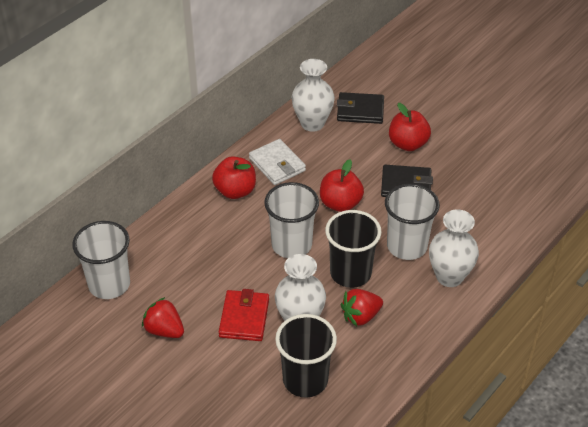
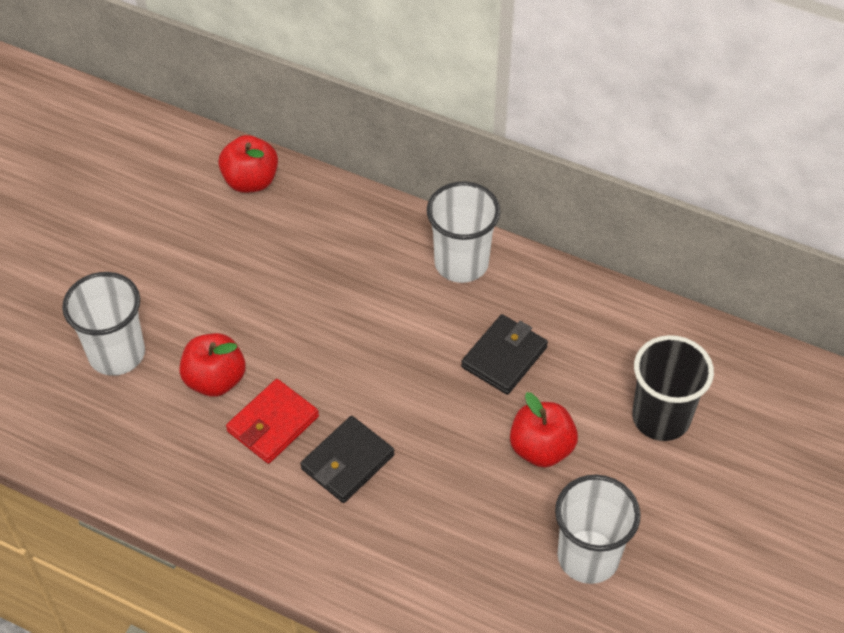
black cup: 2 -> 1
red strawberry: 2 -> 0
white vase: 3 -> 0
white wallet: 1 -> 0

